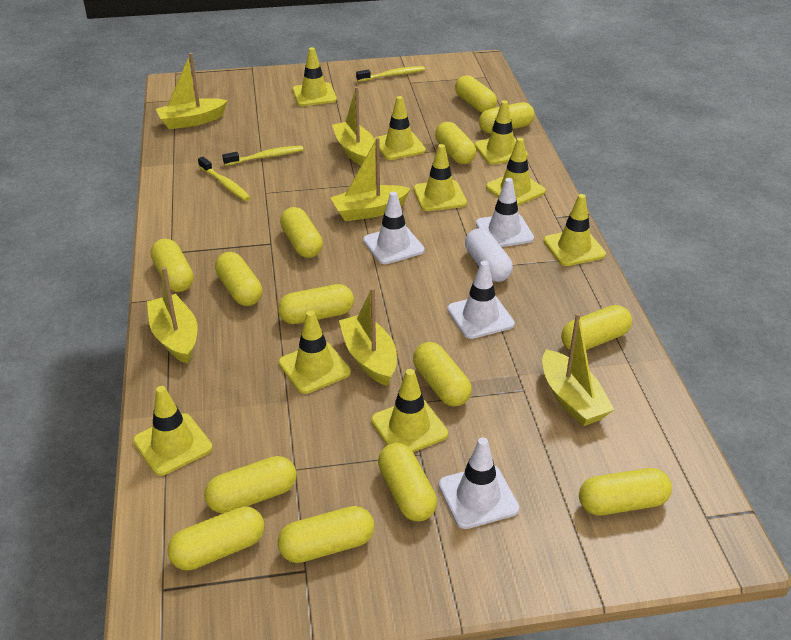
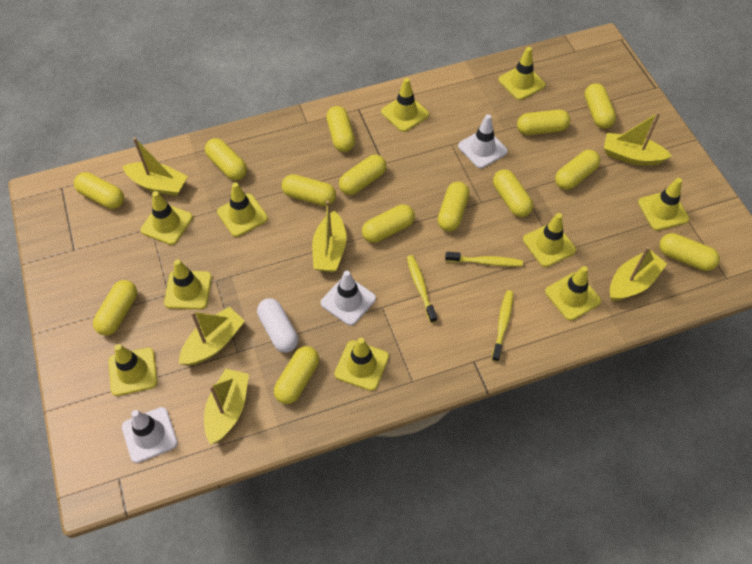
white traffic cone: 4 -> 3
yellow traffic cone: 9 -> 10

